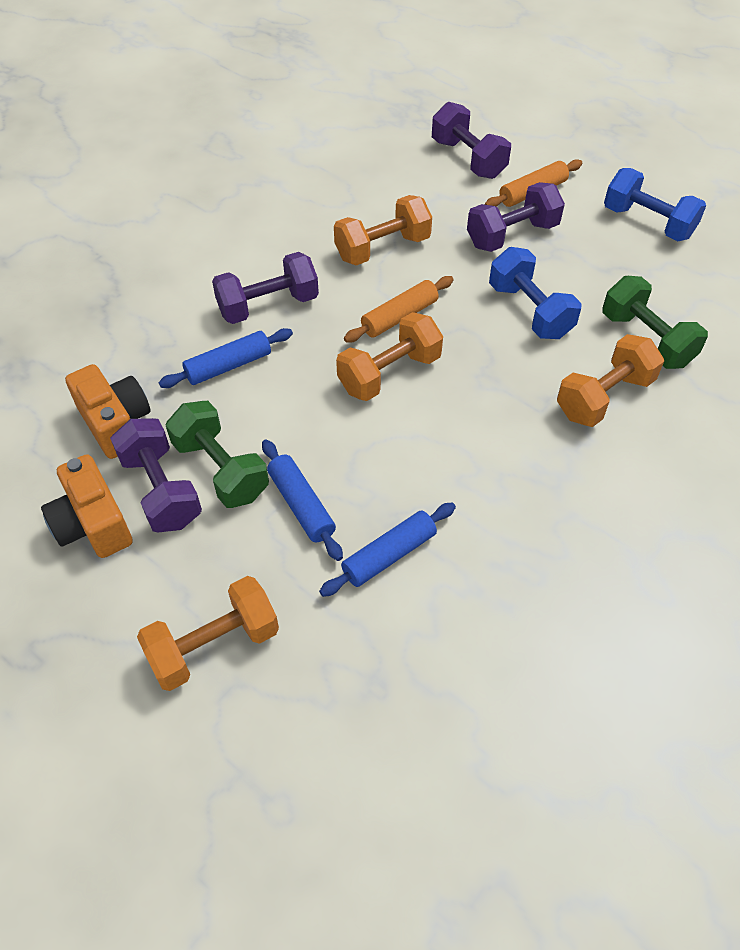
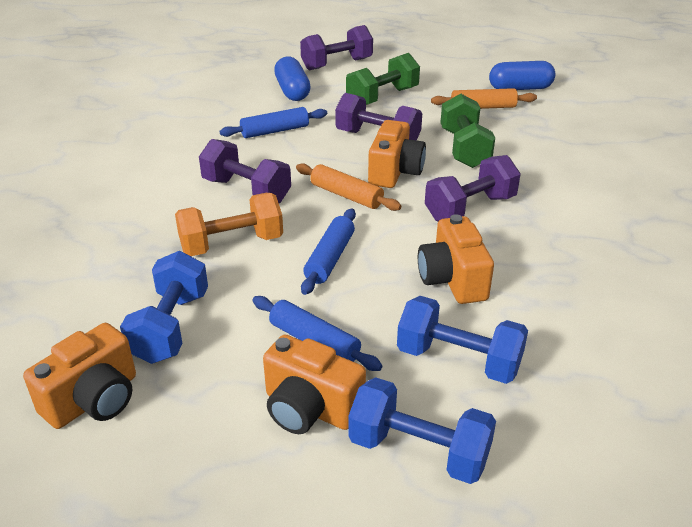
blue capsule: 0 -> 2
blue dumbbell: 2 -> 3
orange camera: 2 -> 4
orange dumbbell: 4 -> 1

